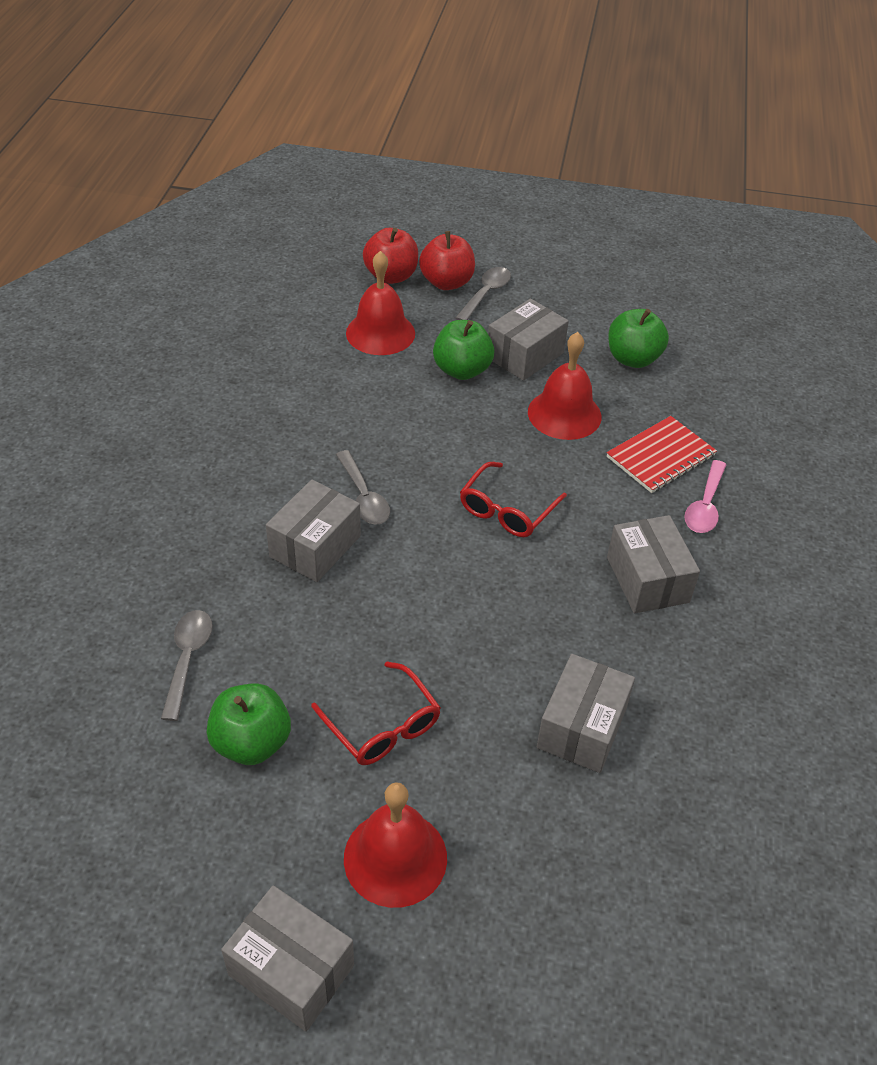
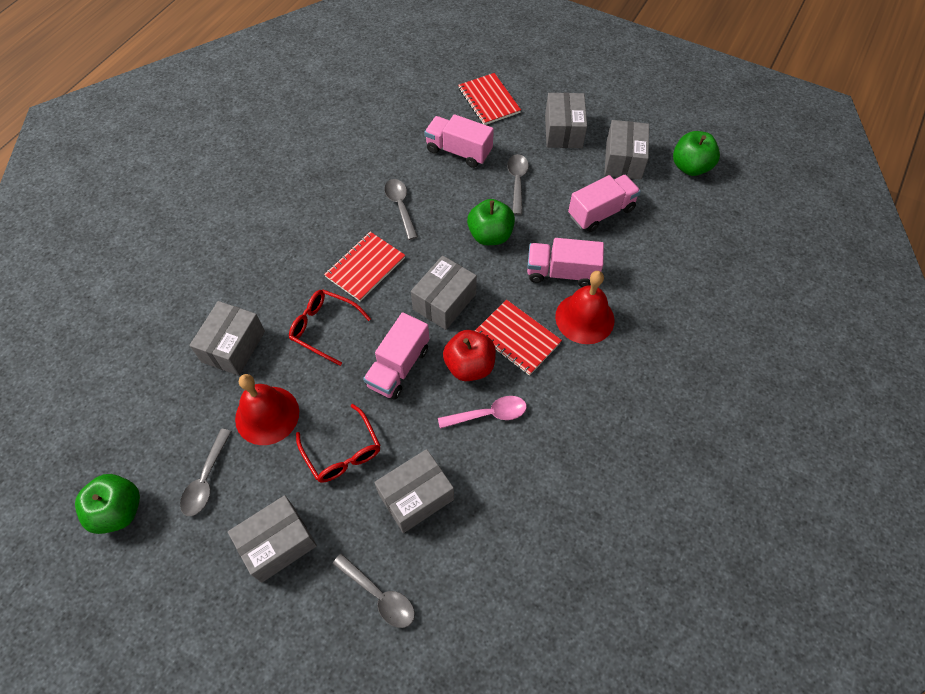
grey box: 5 -> 6
grey spoon: 3 -> 4
pink truck: 0 -> 4
red apple: 2 -> 1
red bell: 3 -> 2
red notebook: 1 -> 3

